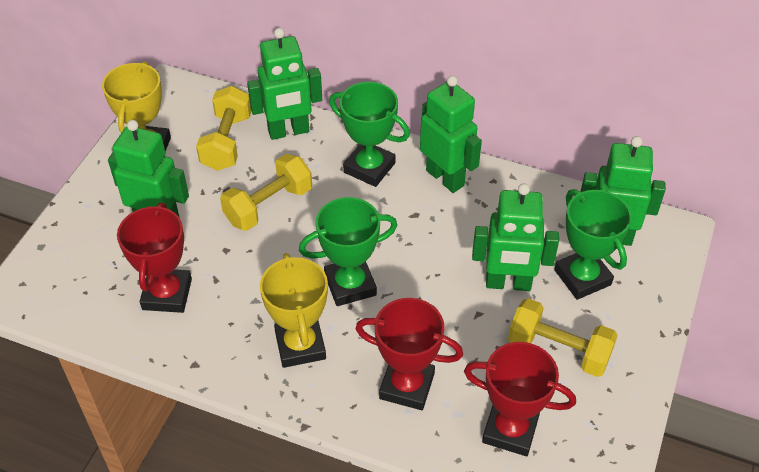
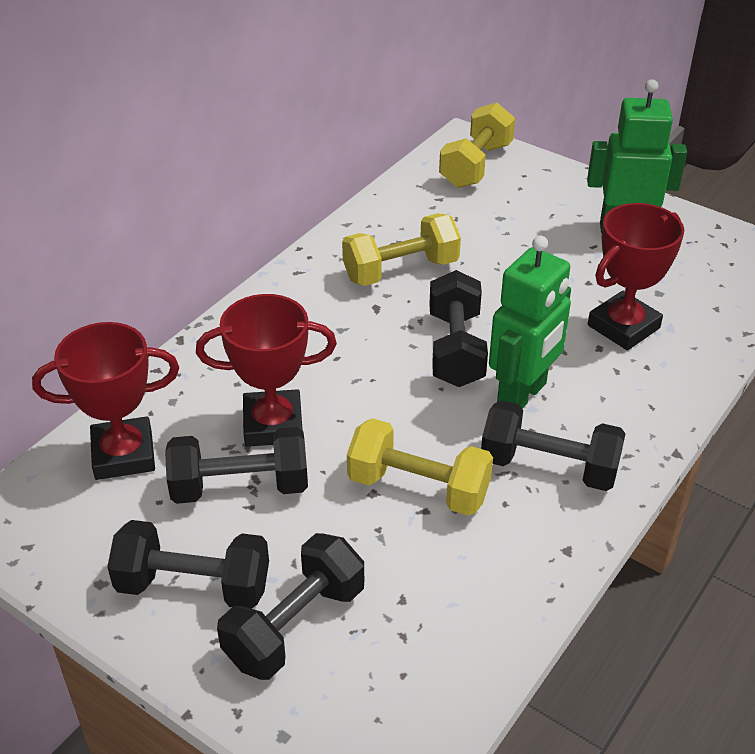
black dumbbell: 0 -> 5
green robot: 5 -> 2
green trophy: 3 -> 0
yellow trophy: 2 -> 0

